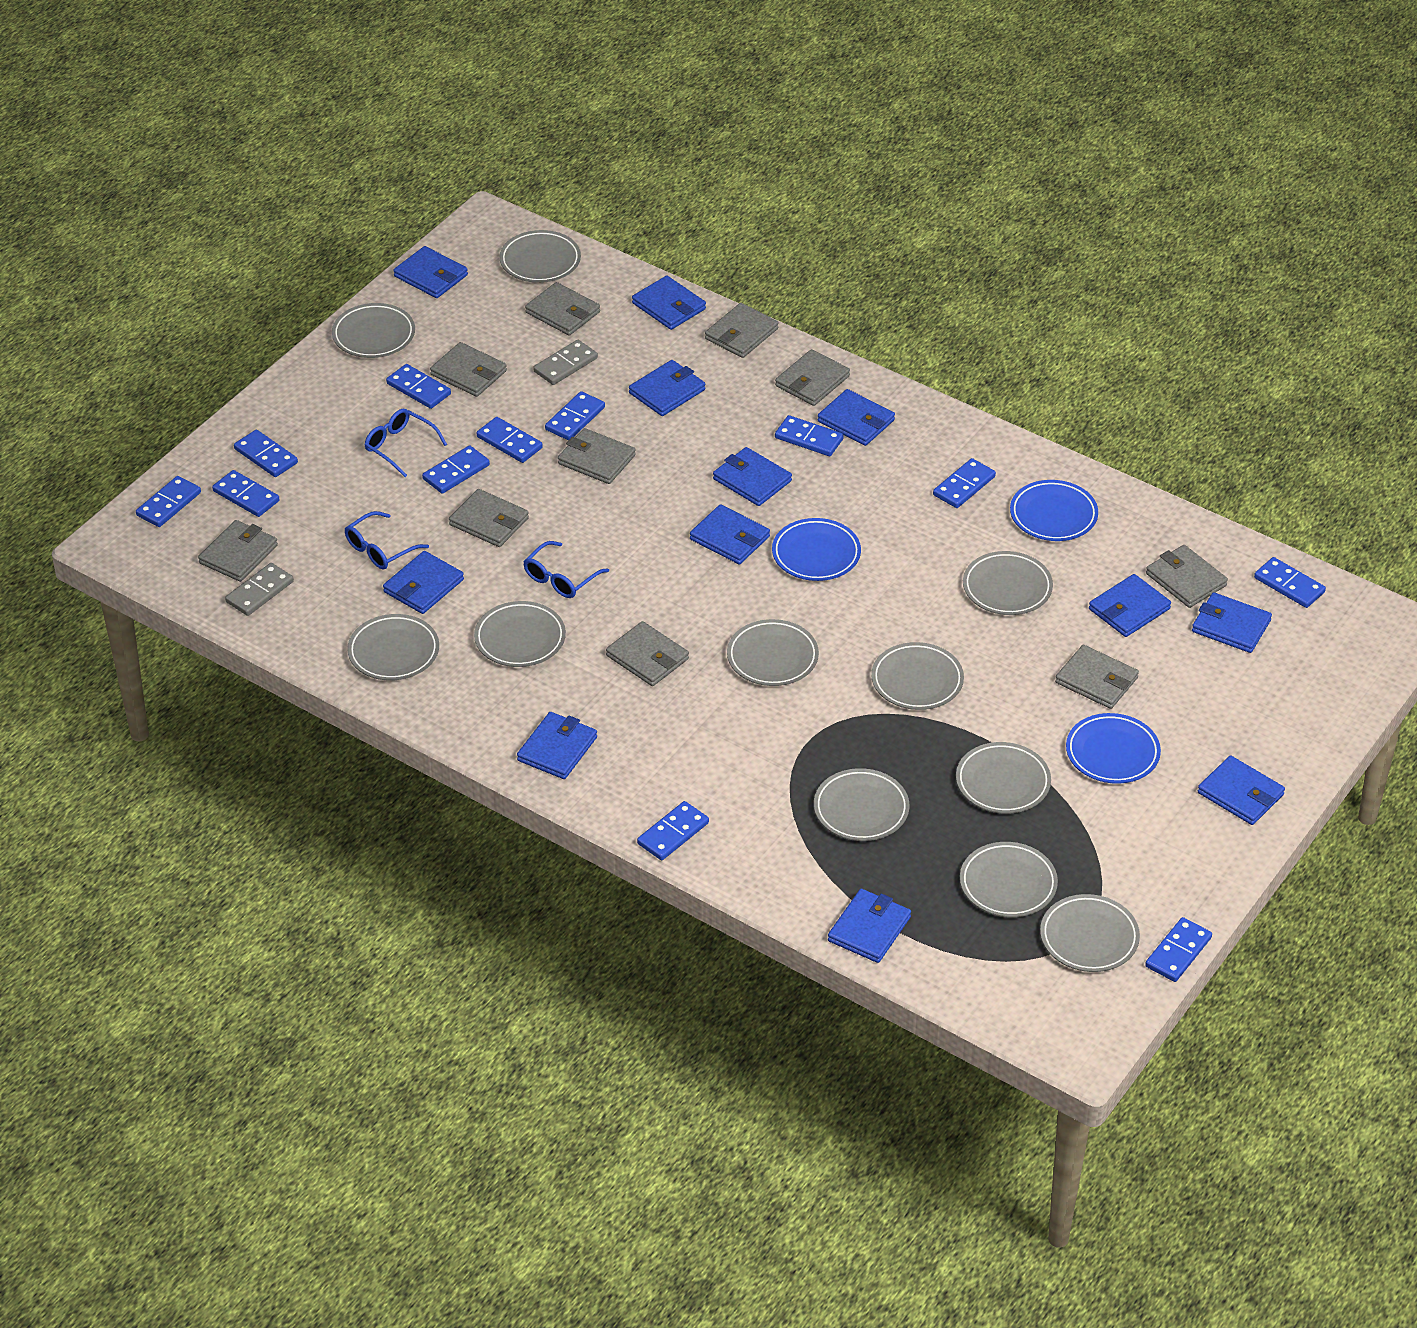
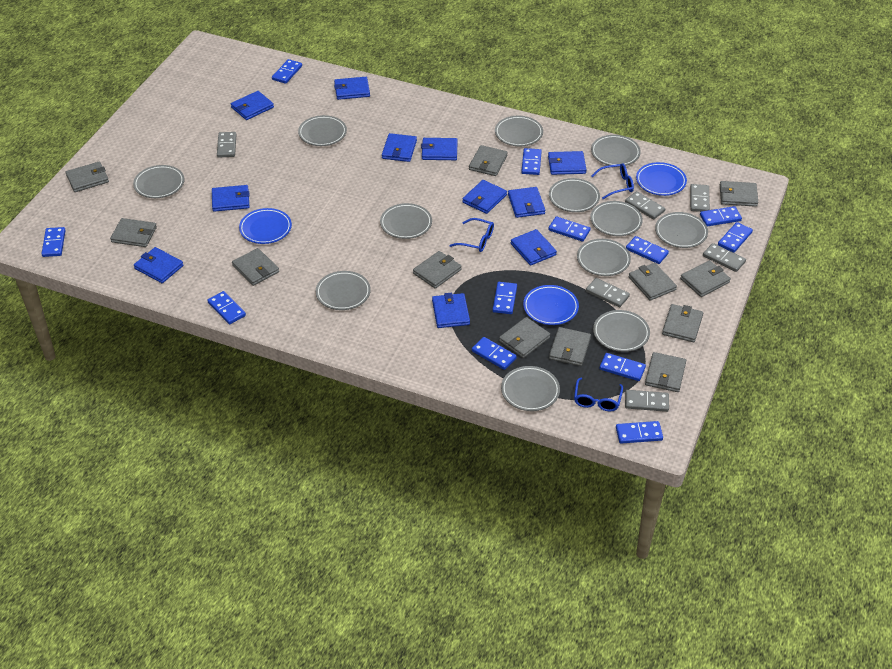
blue wallet: 12 -> 11
grey domino: 2 -> 6
grey plate: 11 -> 12
grey wallet: 10 -> 12

